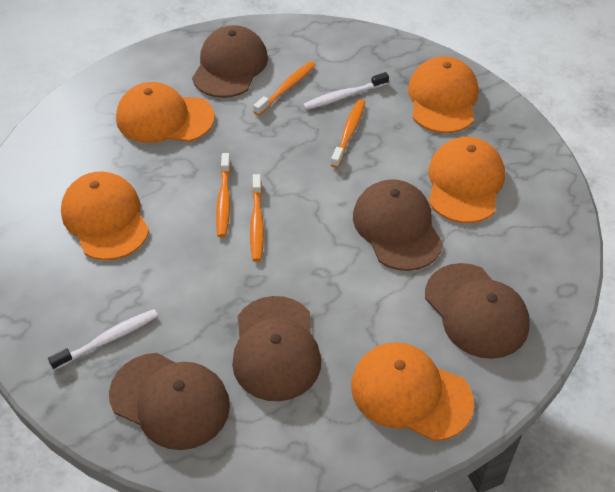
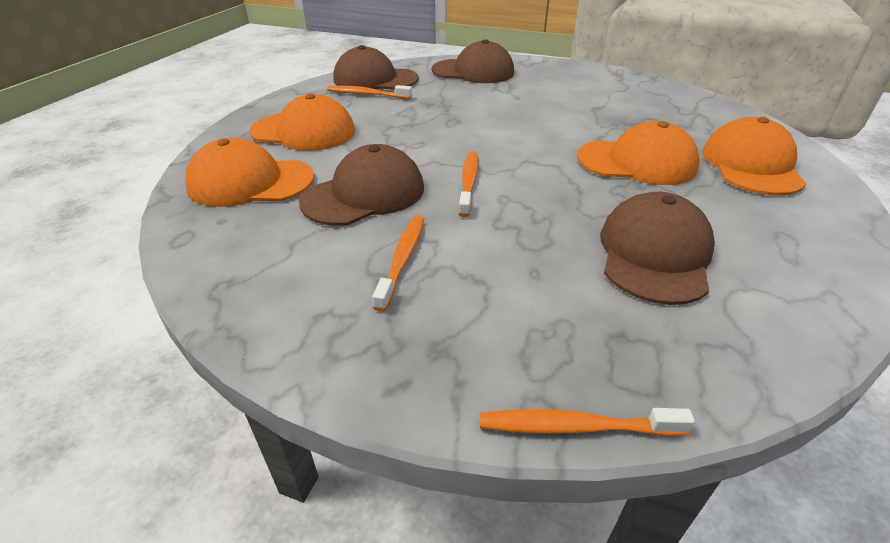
brown cap: 5 -> 4
orange cap: 5 -> 4
white toothbrush: 2 -> 0

